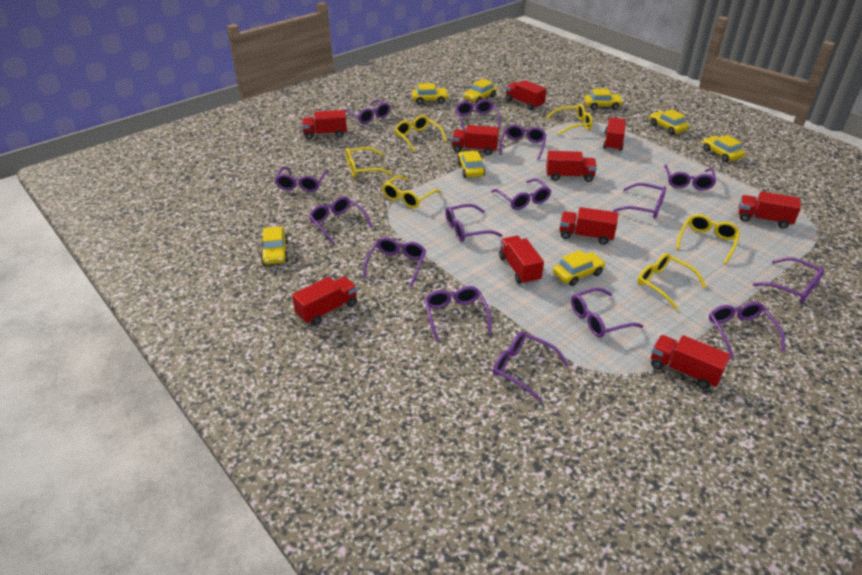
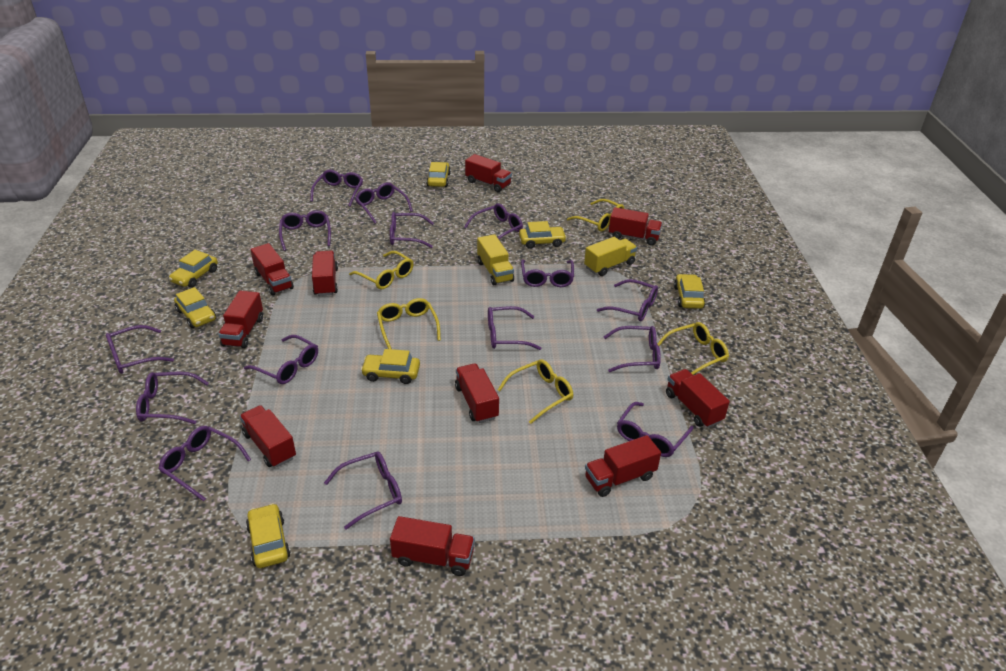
yellow car: 8 -> 7
yellow glasses: 6 -> 5
yellow truck: 0 -> 2

